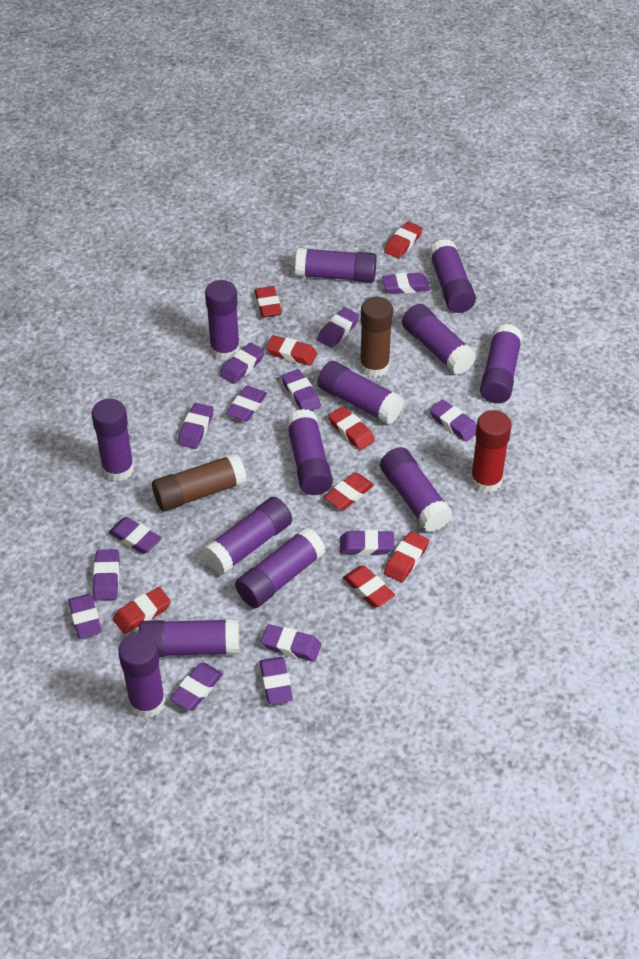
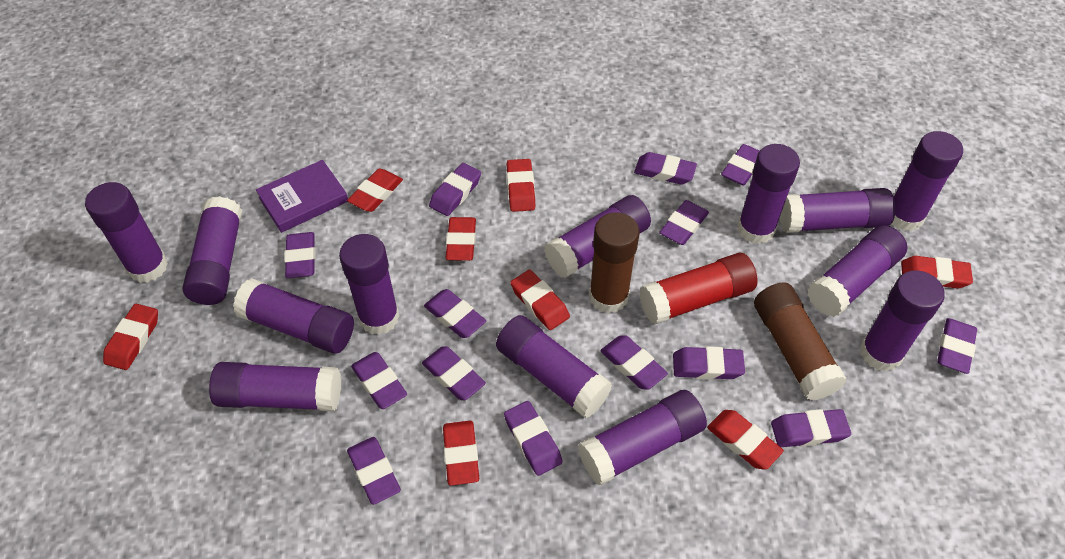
purple book: 0 -> 1

